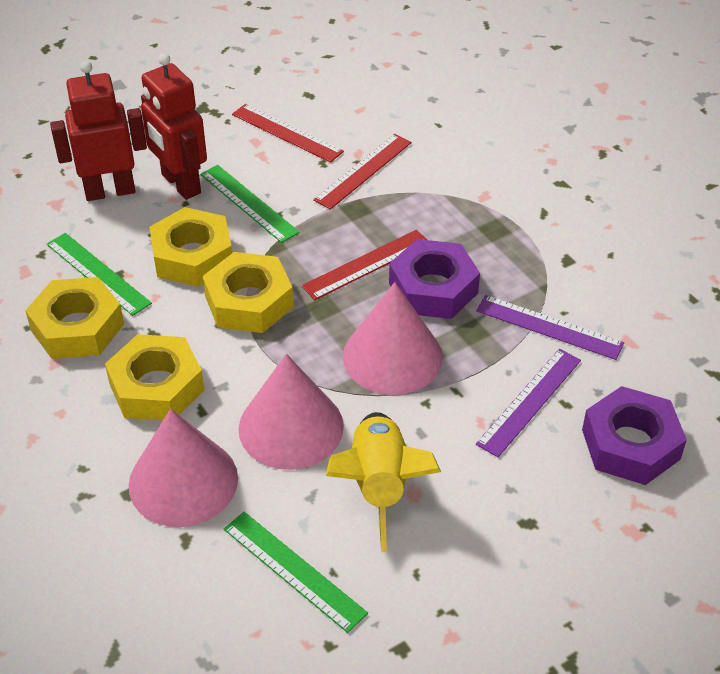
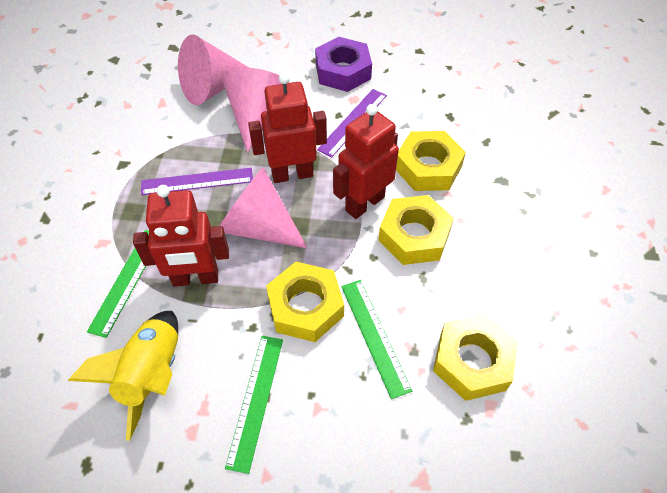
purple nut: 2 -> 1
red robot: 2 -> 3
red ruler: 3 -> 0

